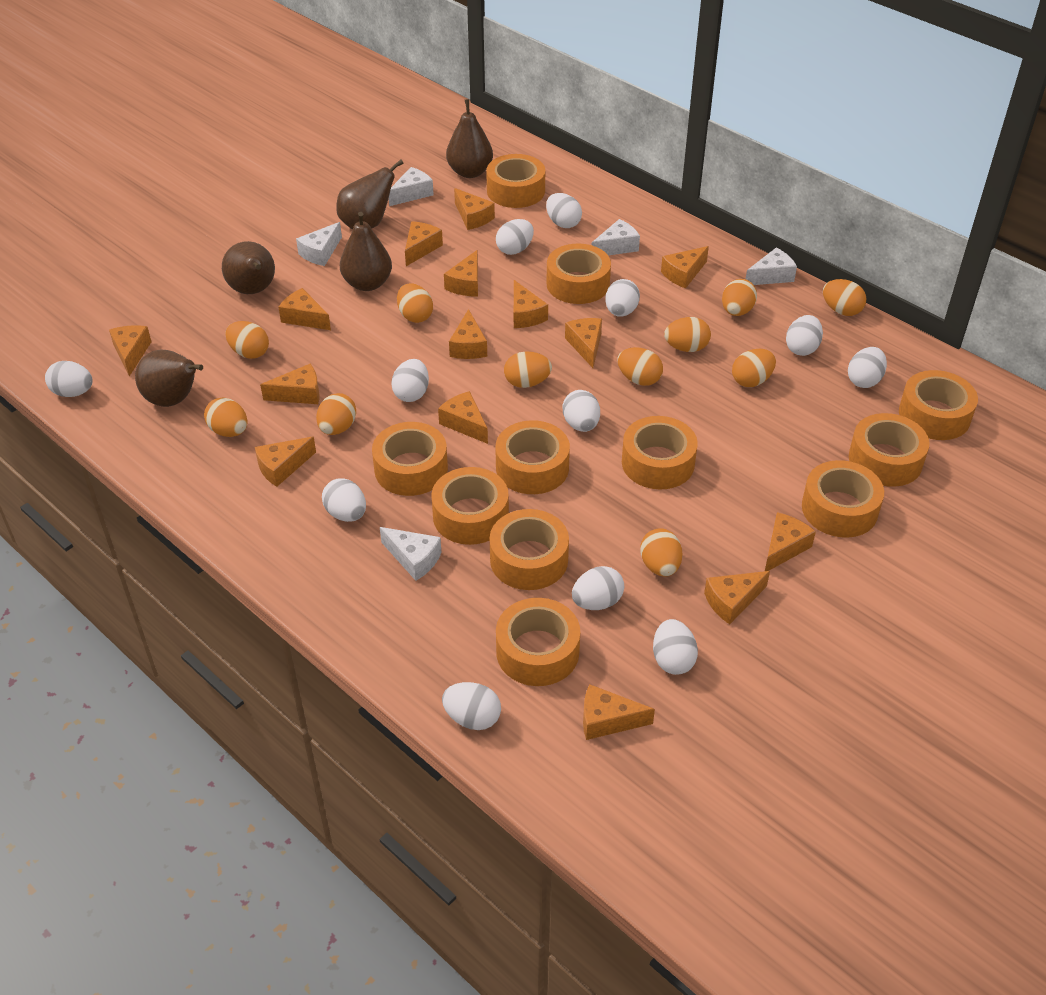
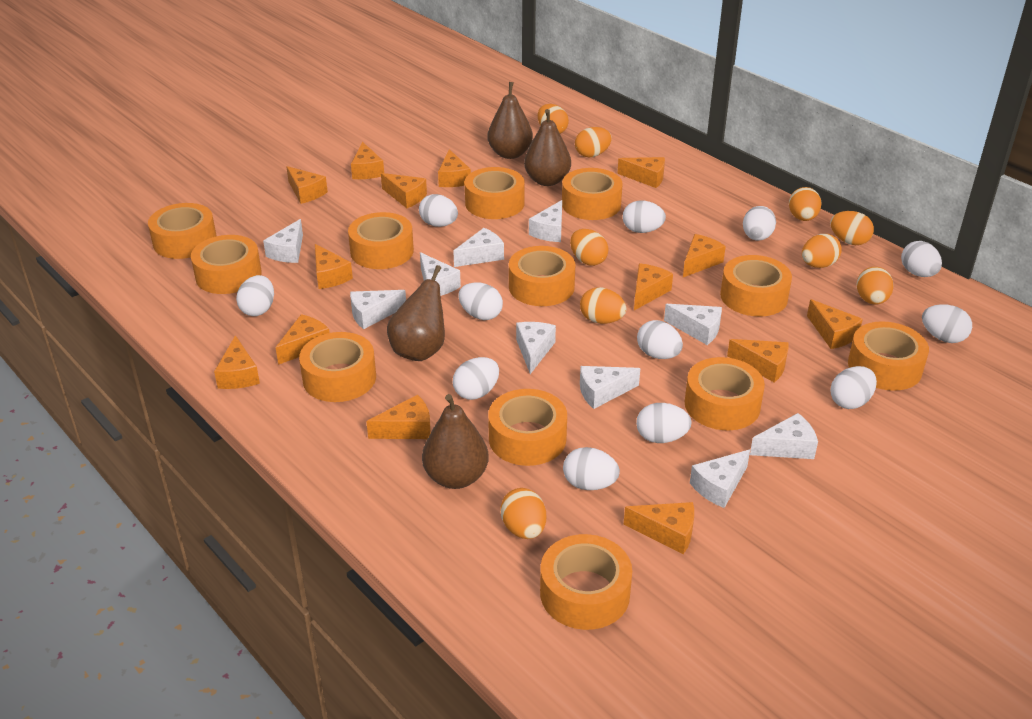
brown pear: 5 -> 4
orange cheese: 15 -> 14
orange egg: 11 -> 9
orange tape: 11 -> 12
white cheese: 5 -> 10

